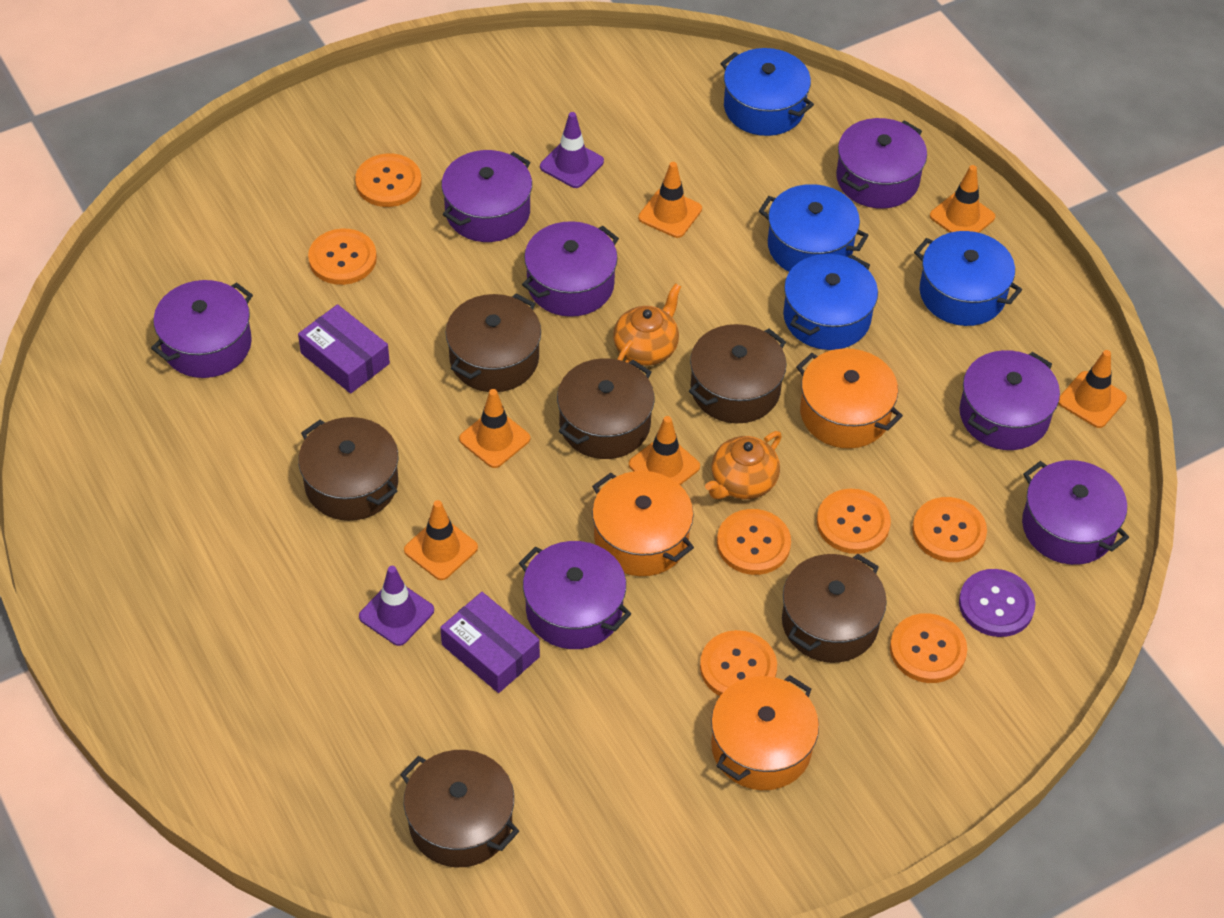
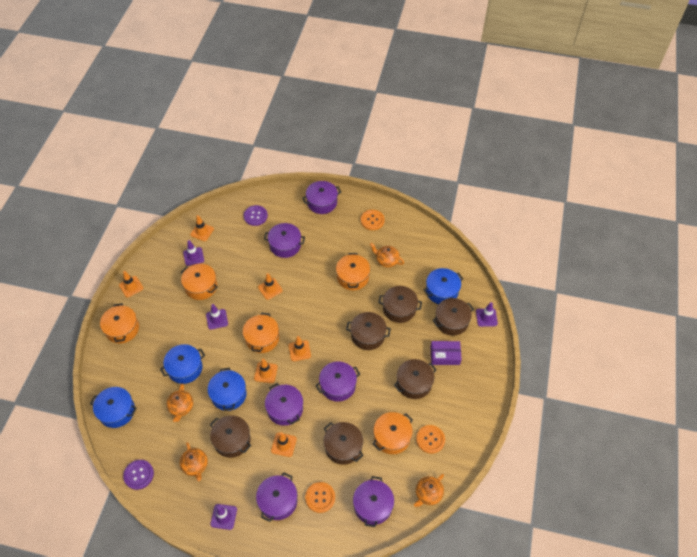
orange button: 7 -> 3
orange pot: 3 -> 5
orange teapot: 2 -> 4
purple box: 2 -> 1
purple button: 1 -> 2
purple pot: 7 -> 6
purple traffic cone: 2 -> 4

